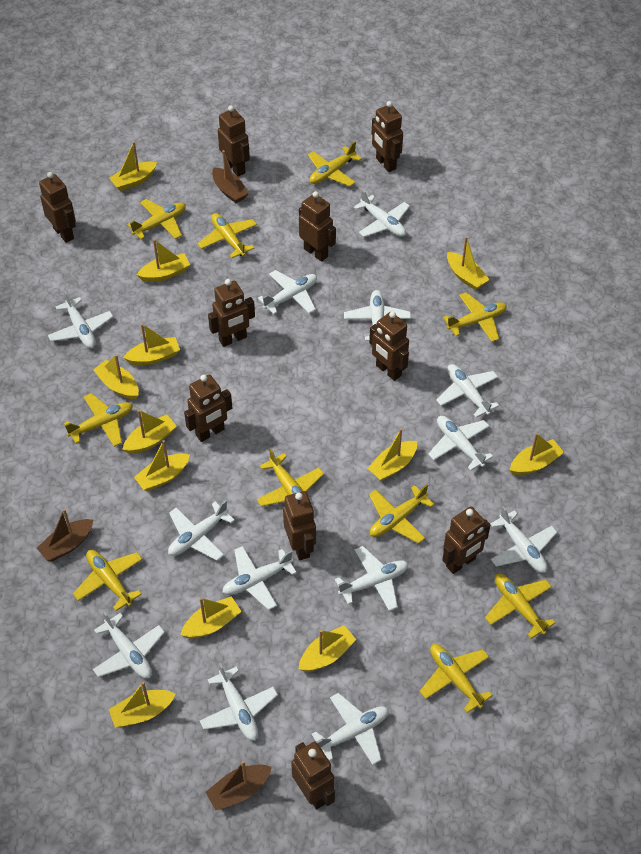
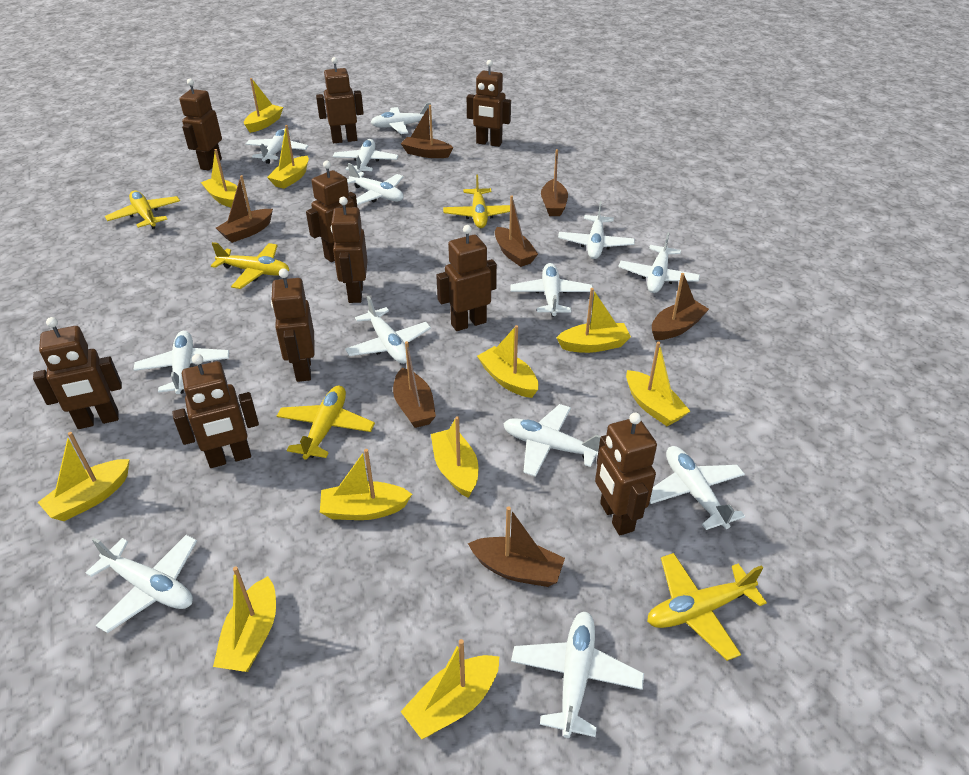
brown boat: 3 -> 7
yellow boat: 12 -> 11
yellow plane: 10 -> 5

